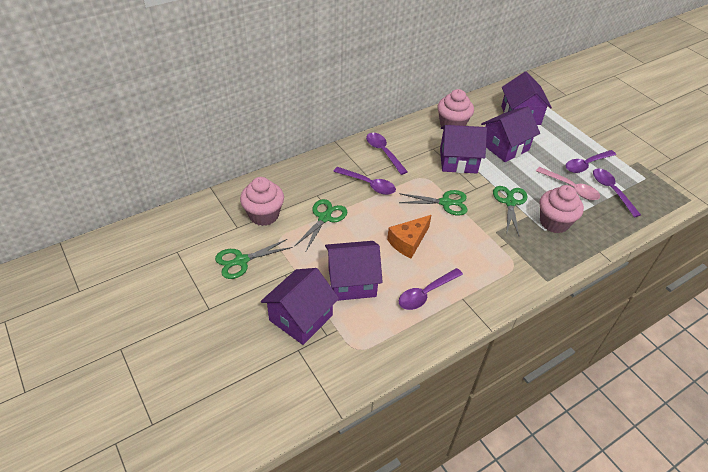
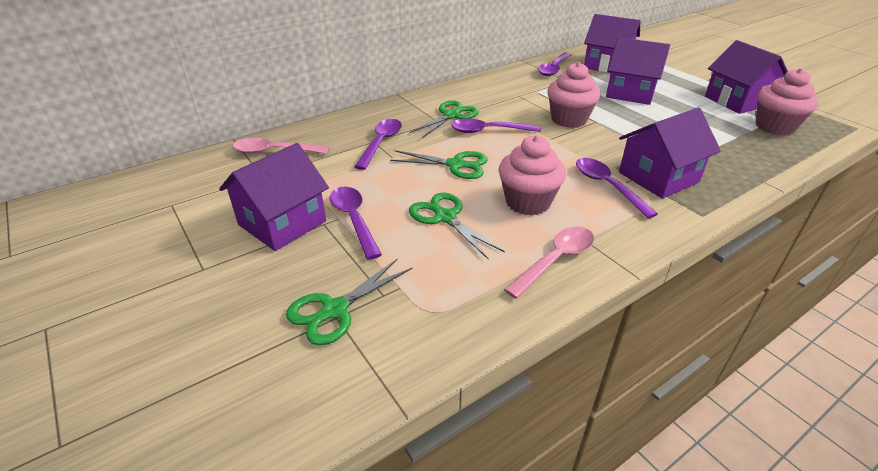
orange cheese: 1 -> 0
pink spoon: 1 -> 2

